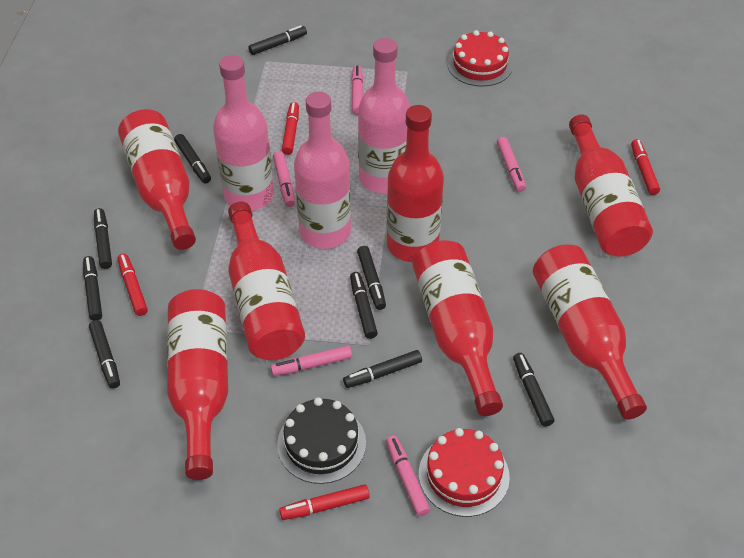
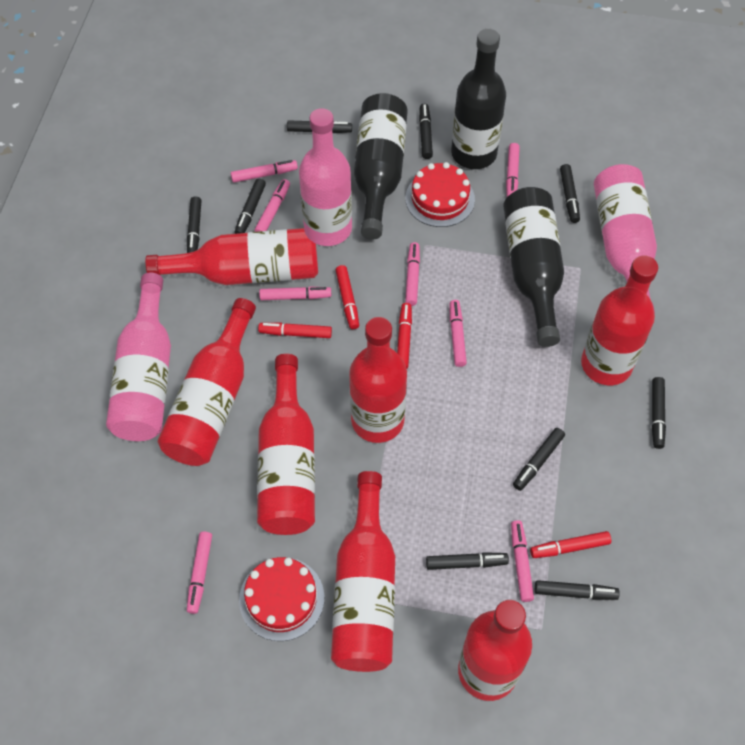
black bottle: 0 -> 3
black cake: 1 -> 0
pink marker: 5 -> 8

